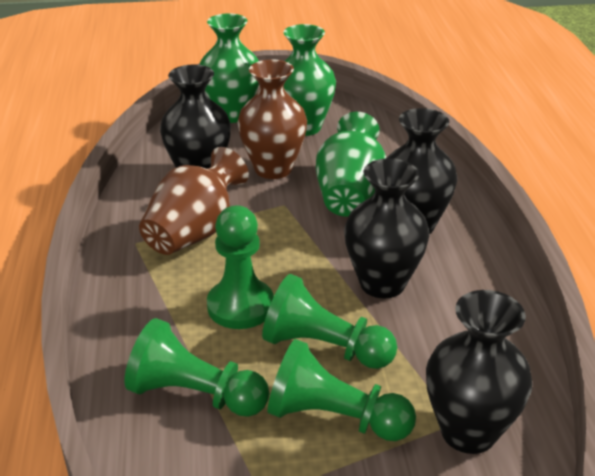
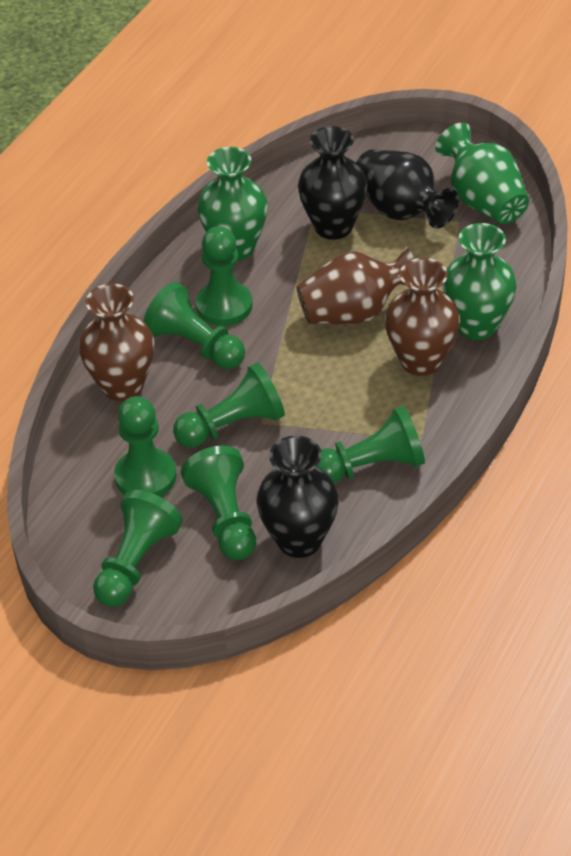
black vase: 4 -> 3
brown vase: 2 -> 3
green pawn: 4 -> 7

